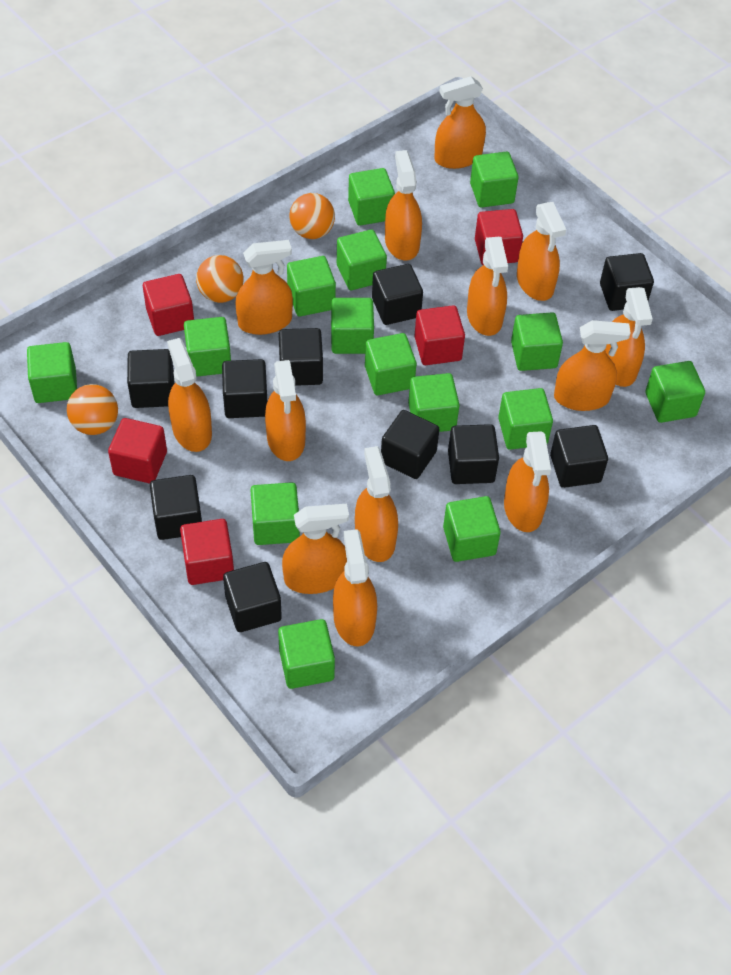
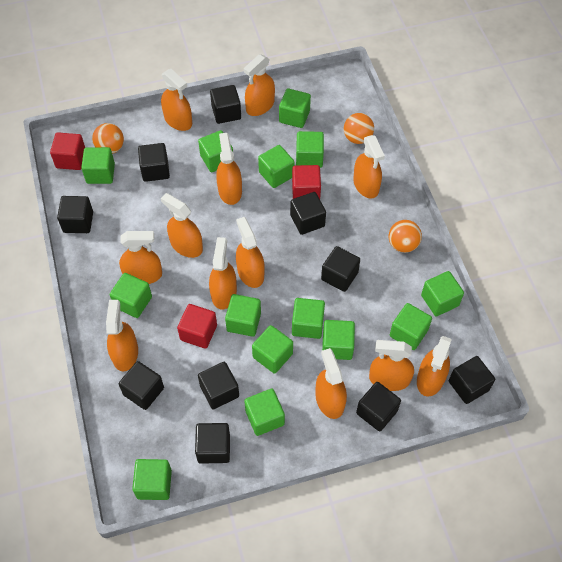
green cube: 15 -> 14
orange spray bottle: 13 -> 12
red cube: 5 -> 3

